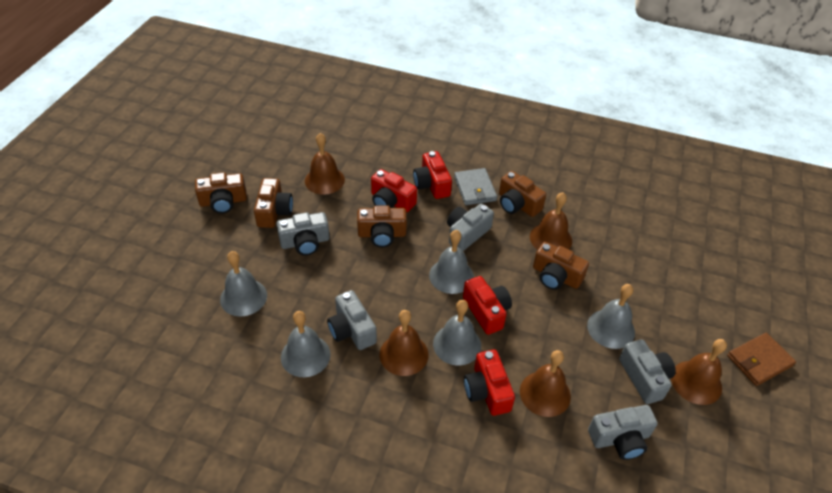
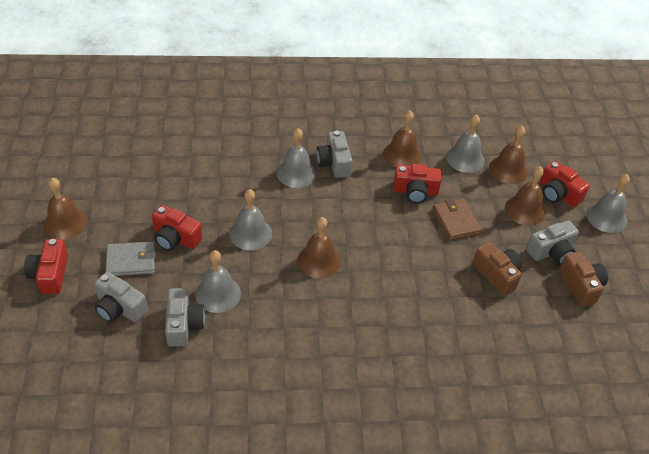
brown camera: 5 -> 2
grey camera: 5 -> 4

